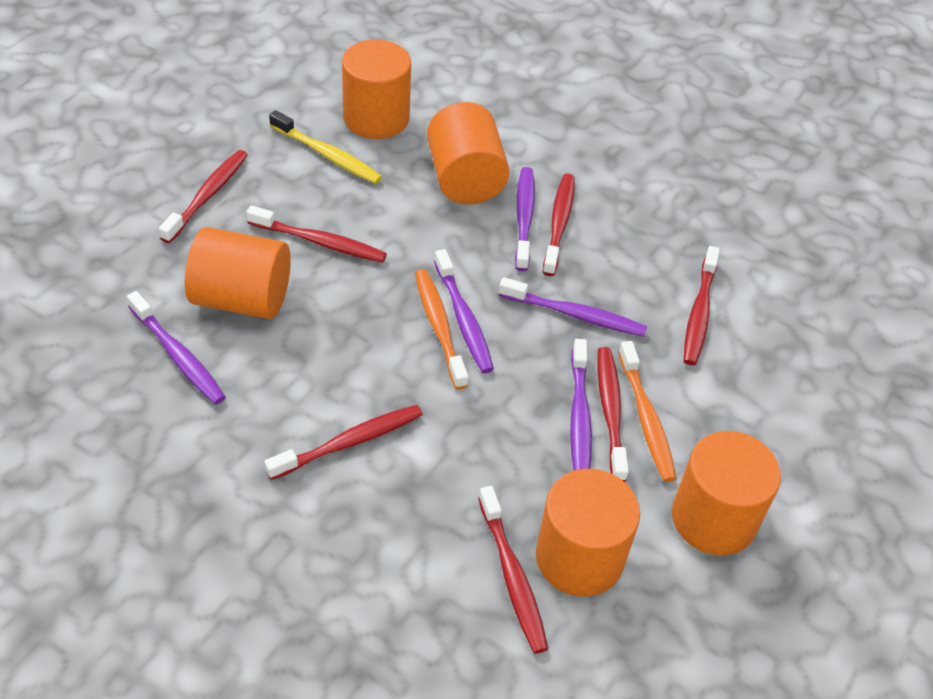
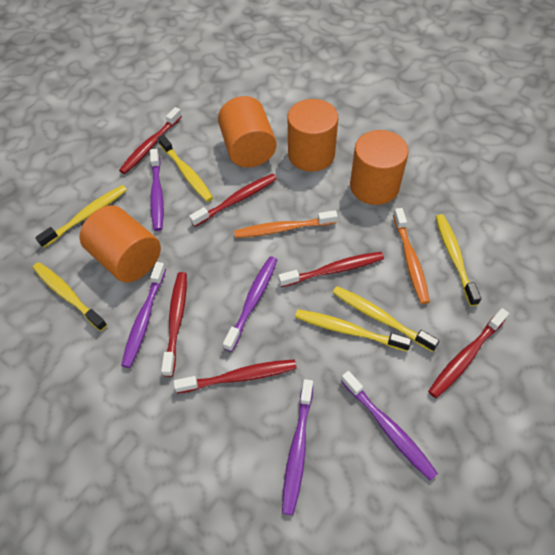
orange cylinder: 5 -> 4
red toothbrush: 7 -> 6
yellow toothbrush: 1 -> 6

